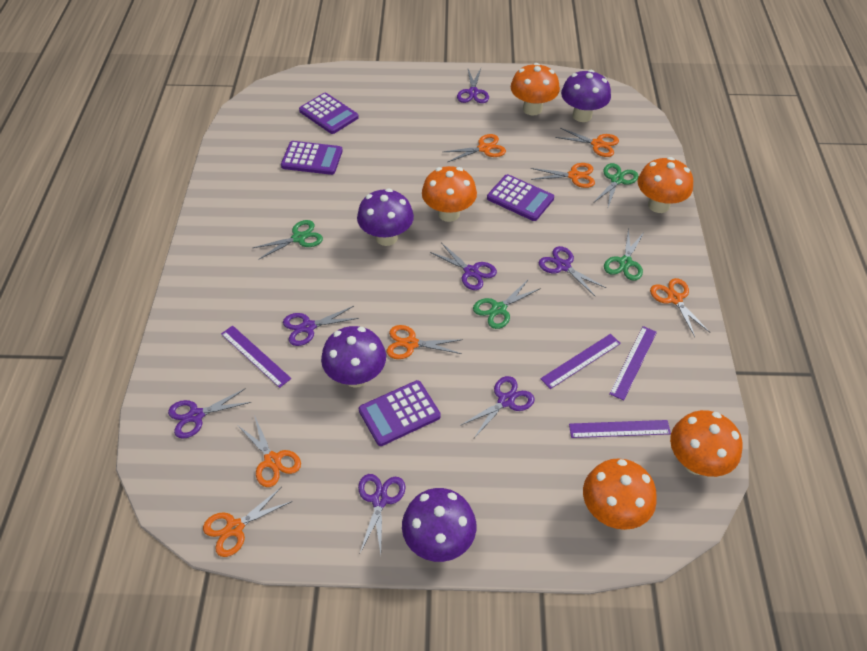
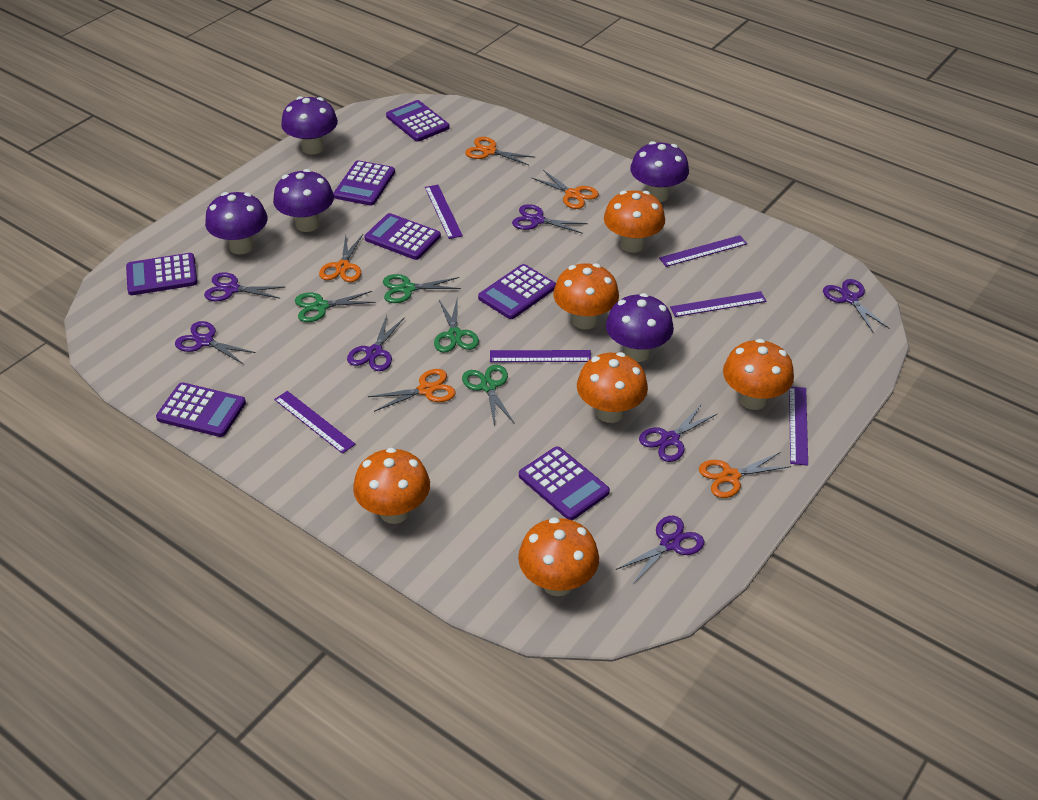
orange mushroom: 5 -> 6
orange scissors: 7 -> 5
purple calculator: 4 -> 7
purple mushroom: 4 -> 5
purple ruler: 4 -> 6

